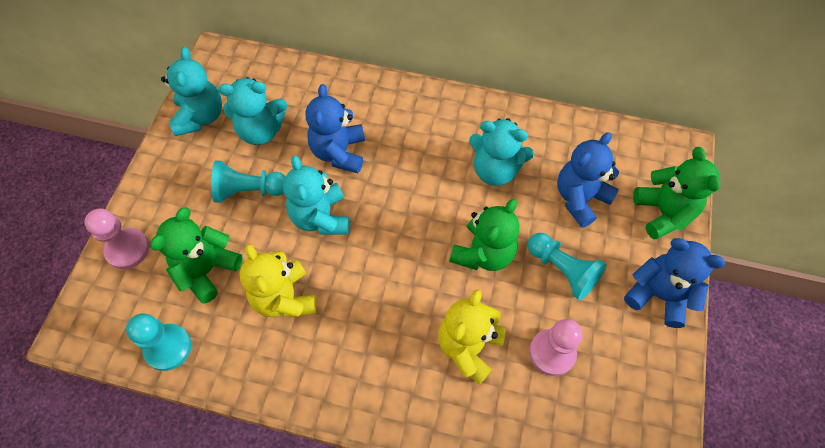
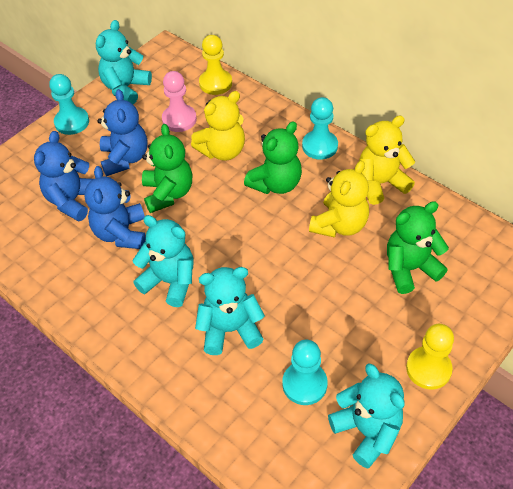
pink pawn: 2 -> 1
yellow pawn: 0 -> 2
yellow teddy bear: 2 -> 3

